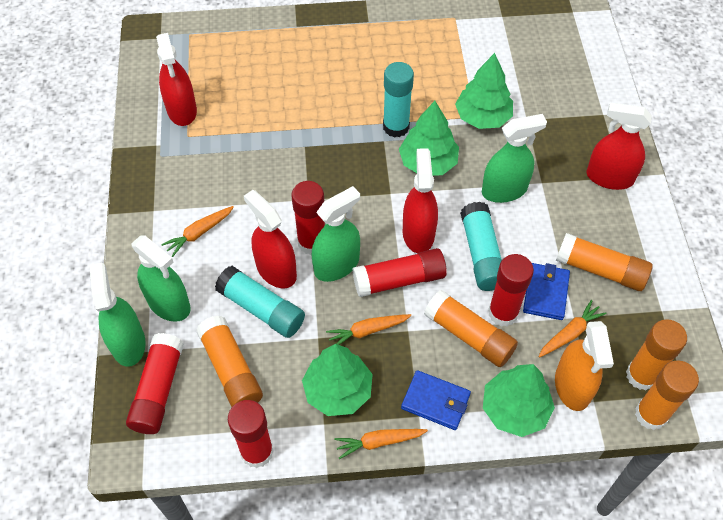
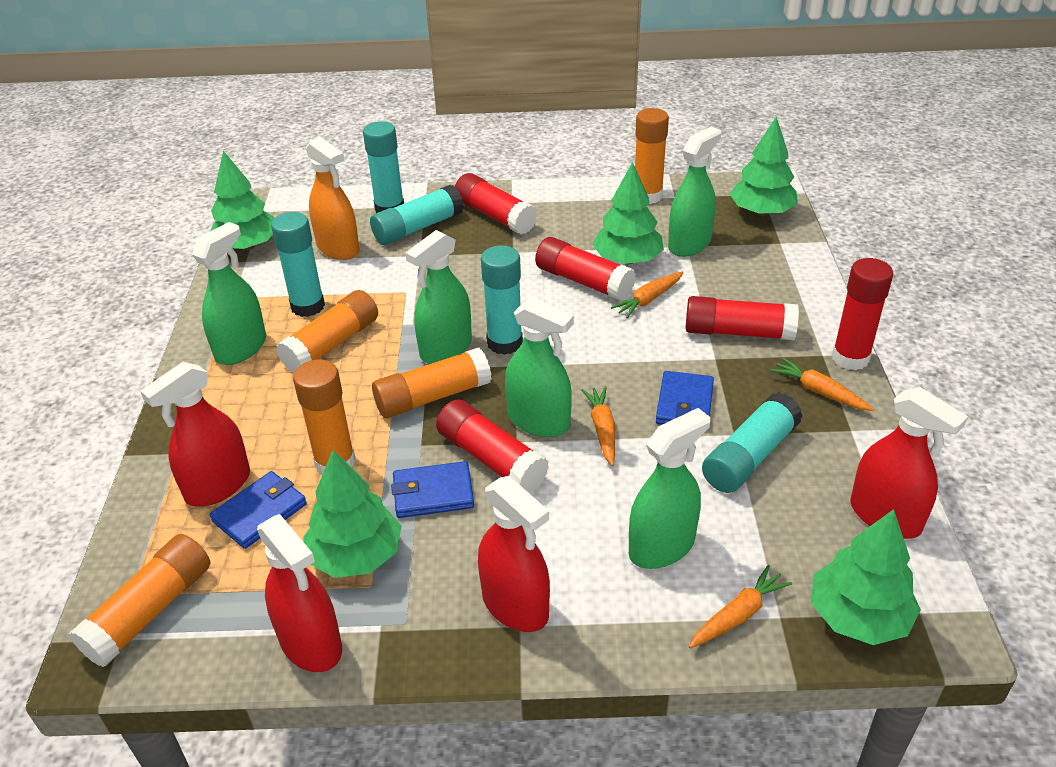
blue wallet: 2 -> 3
green spray bottle: 4 -> 5
green tree: 4 -> 5
turquoise glue stick: 3 -> 5

